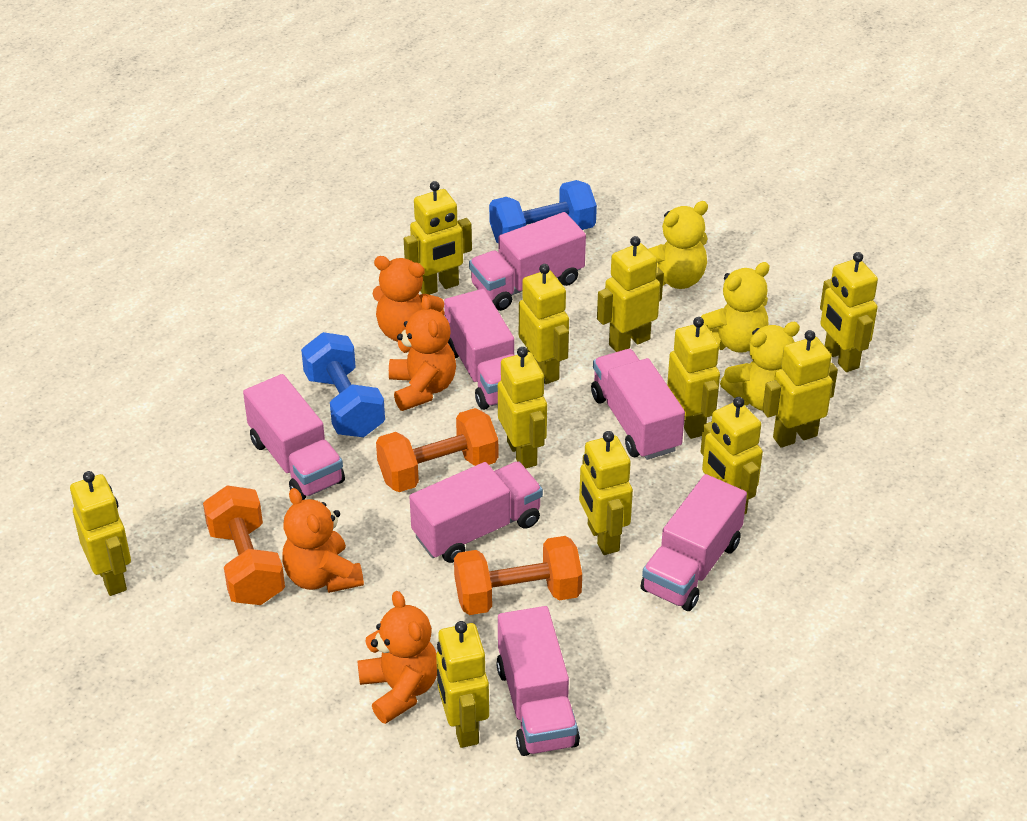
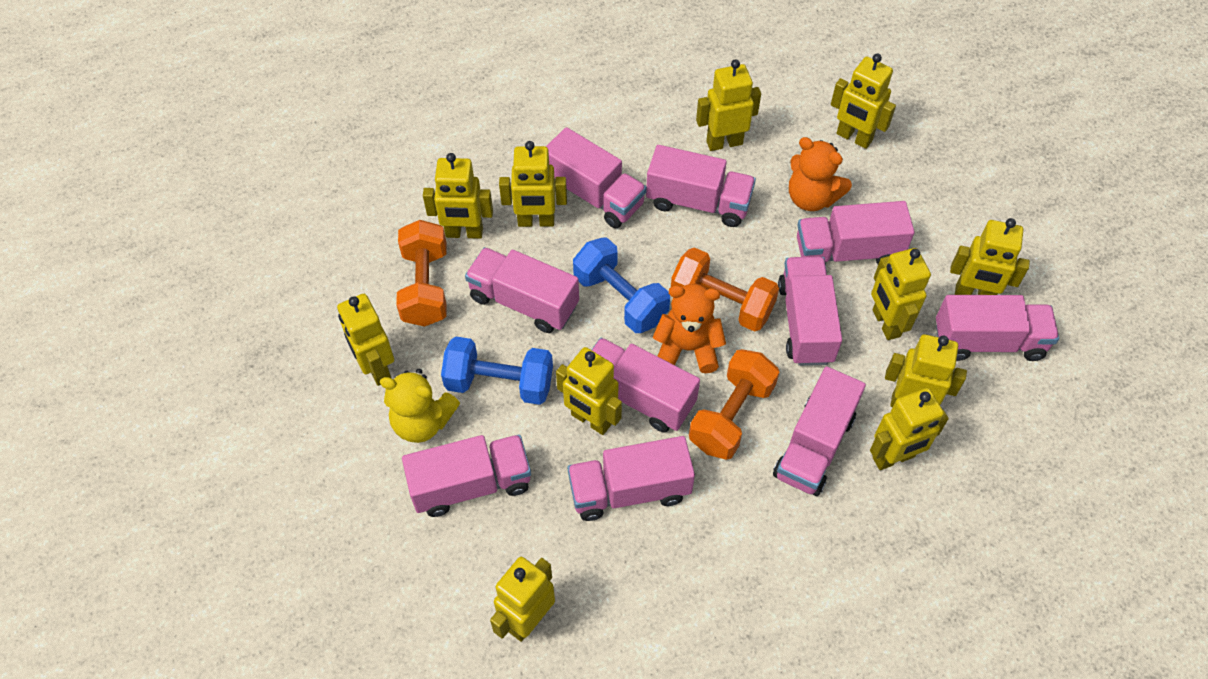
orange teddy bear: 4 -> 2
pink truck: 7 -> 10
yellow teddy bear: 3 -> 1

